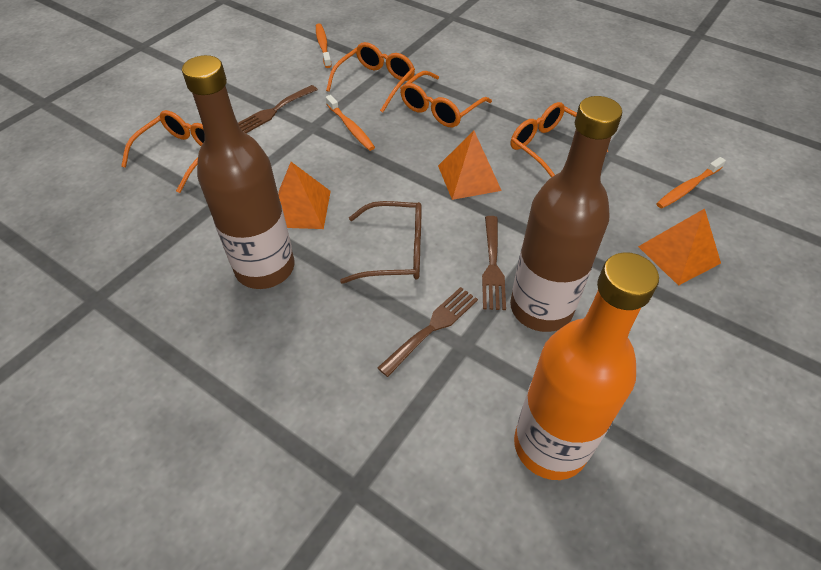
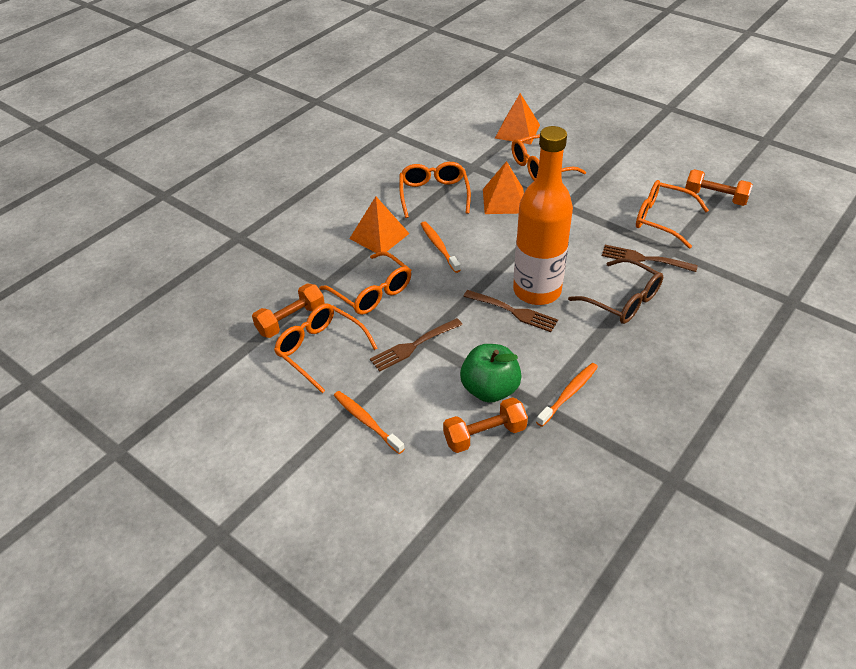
brown bottle: 2 -> 0
green apple: 0 -> 1
orange dumbbell: 0 -> 3
orange glasses: 4 -> 5

